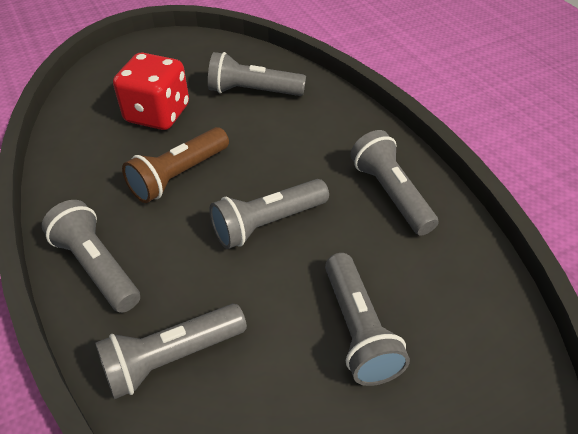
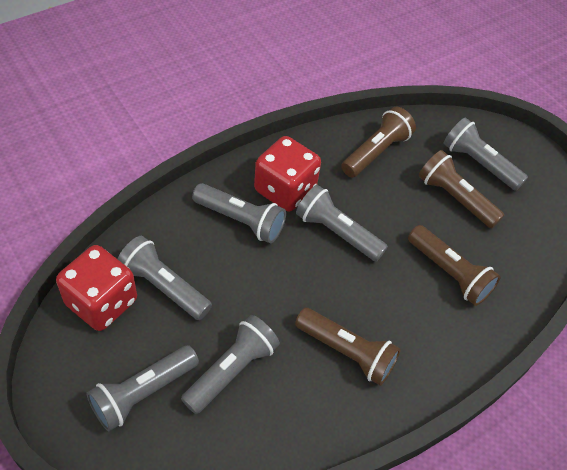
brown flashlight: 1 -> 4
red dice: 1 -> 2

